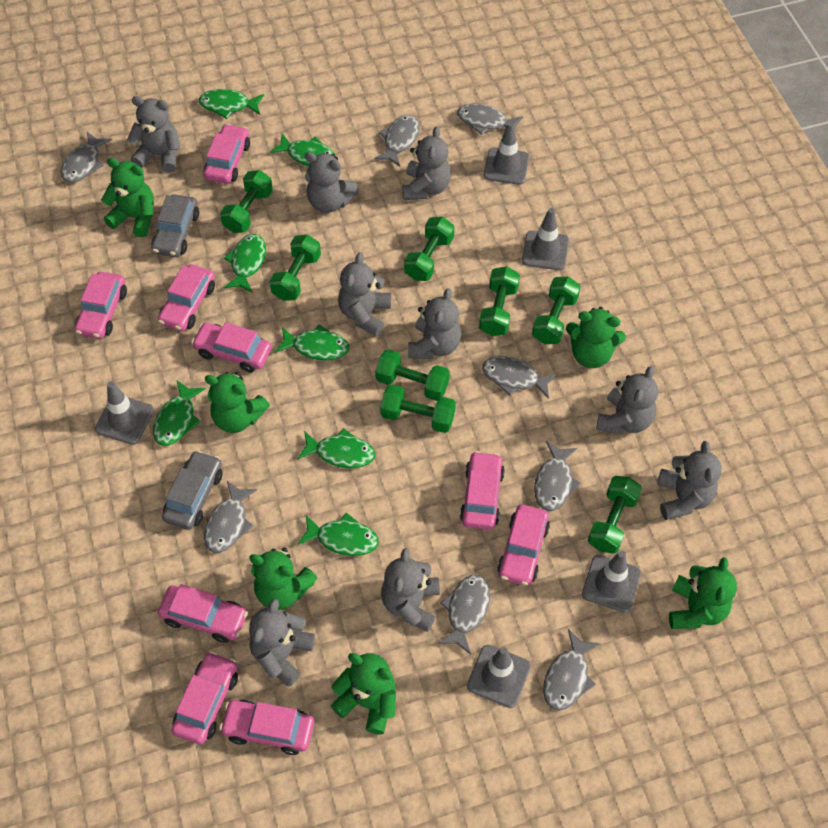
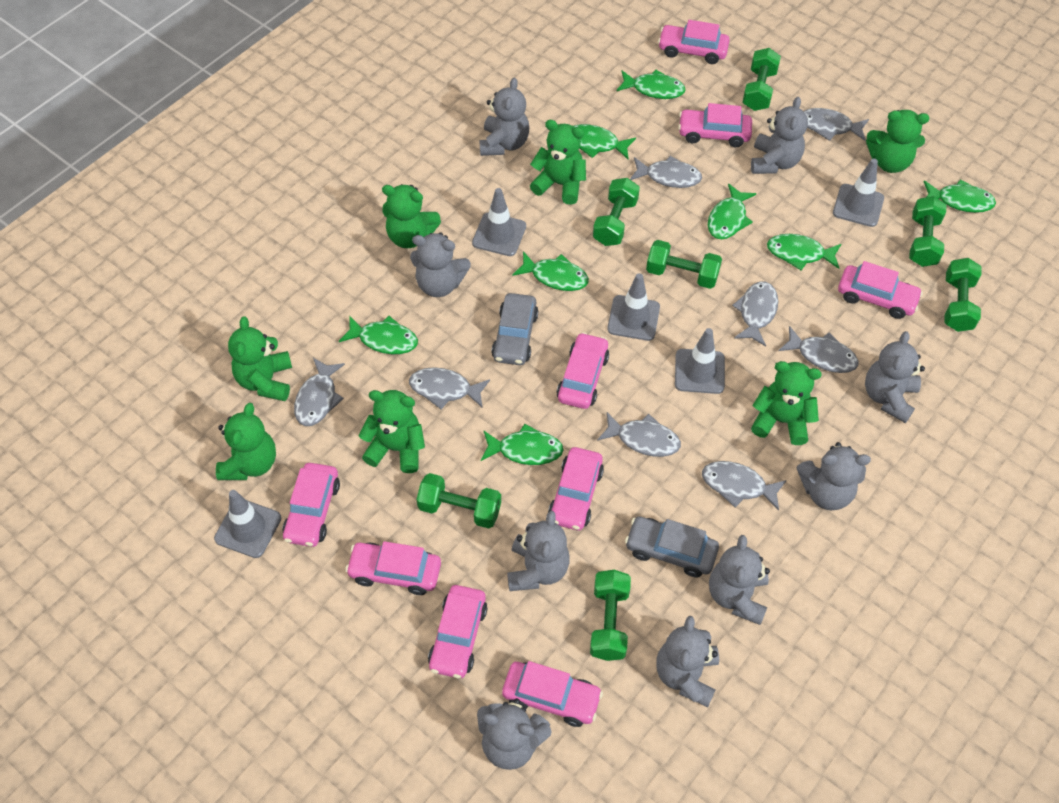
green dumbbell: 8 -> 7
green fish: 7 -> 8
green teddy bear: 6 -> 7

